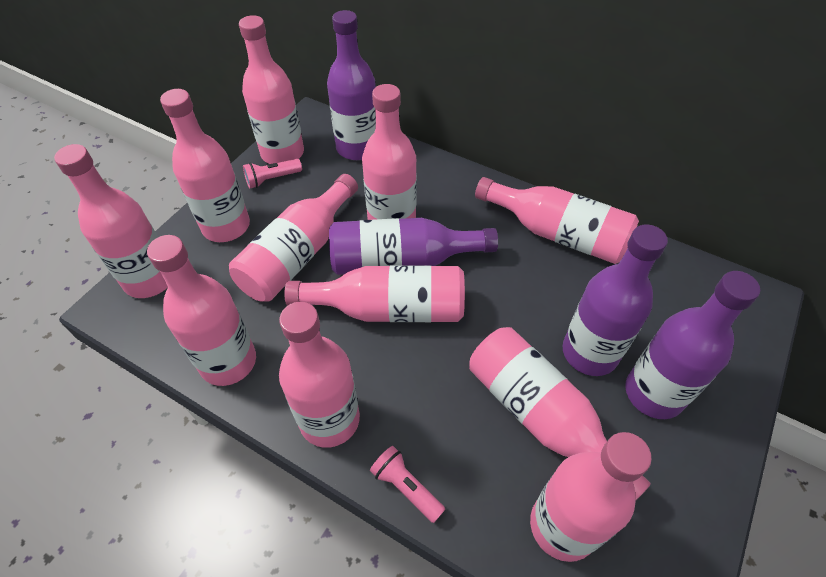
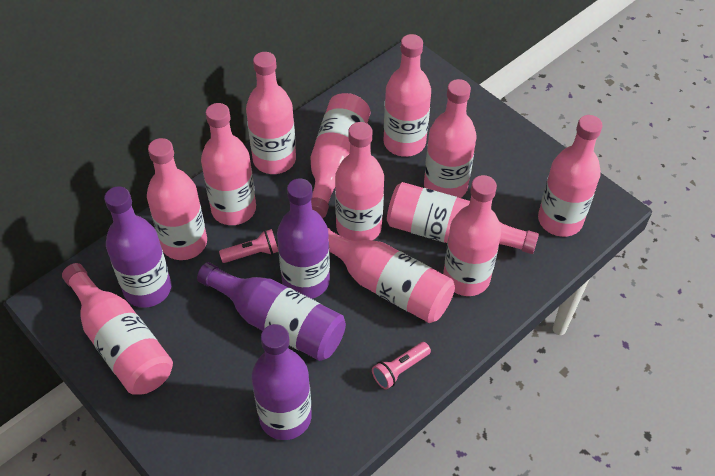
pink bottle: 11 -> 12

